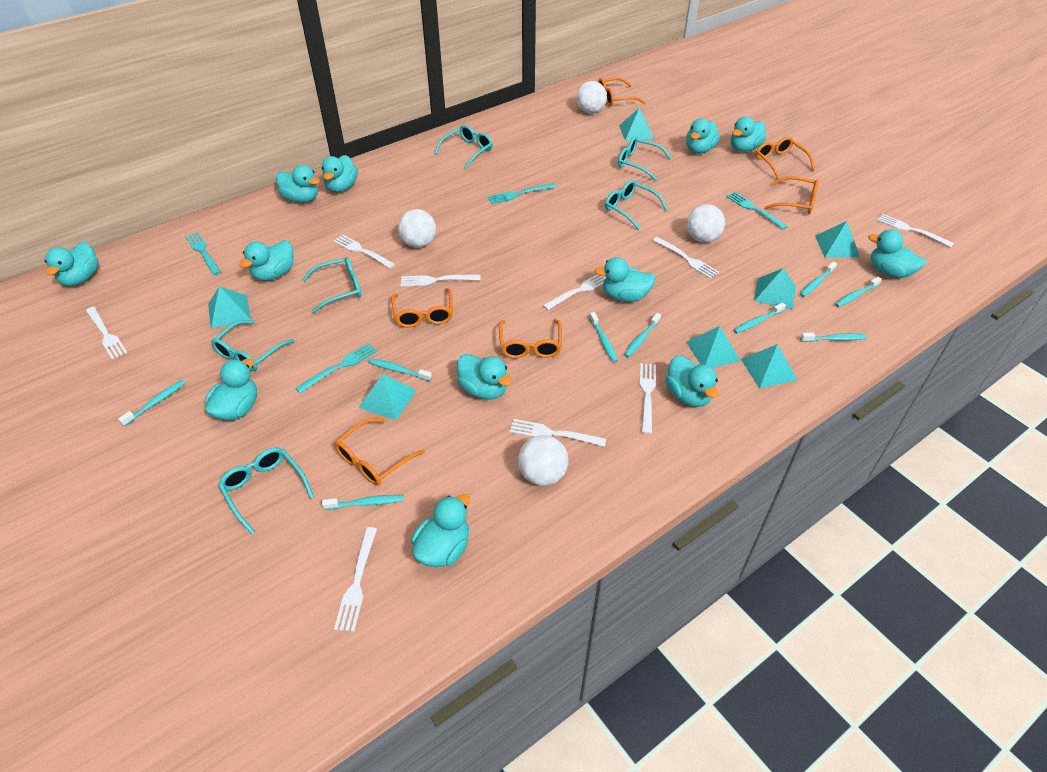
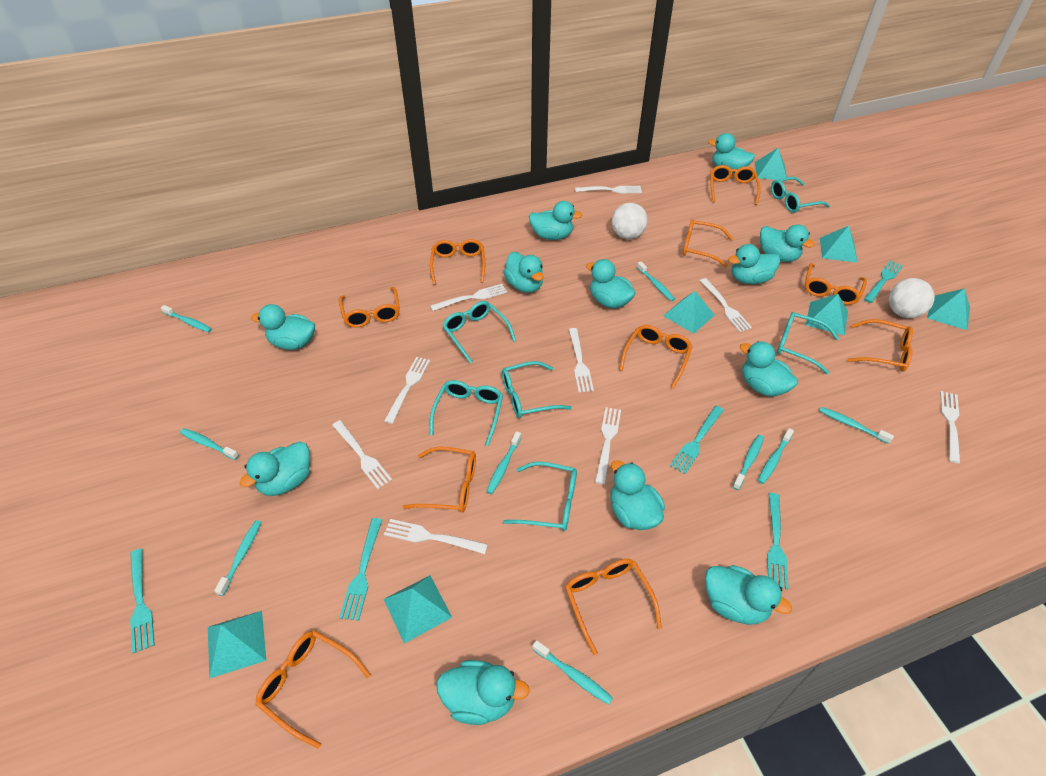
orange glasses: 6 -> 10
turquoise fork: 4 -> 5
white ball: 4 -> 2

